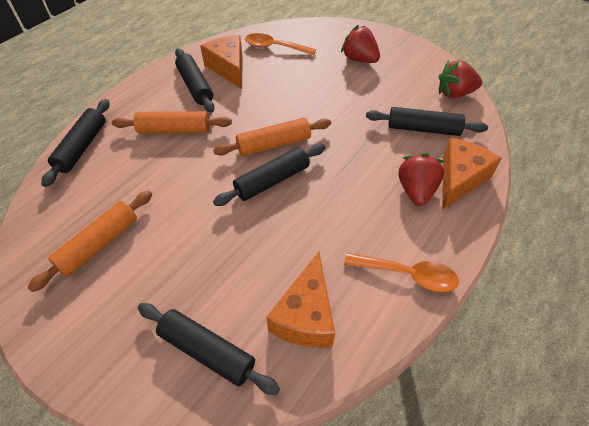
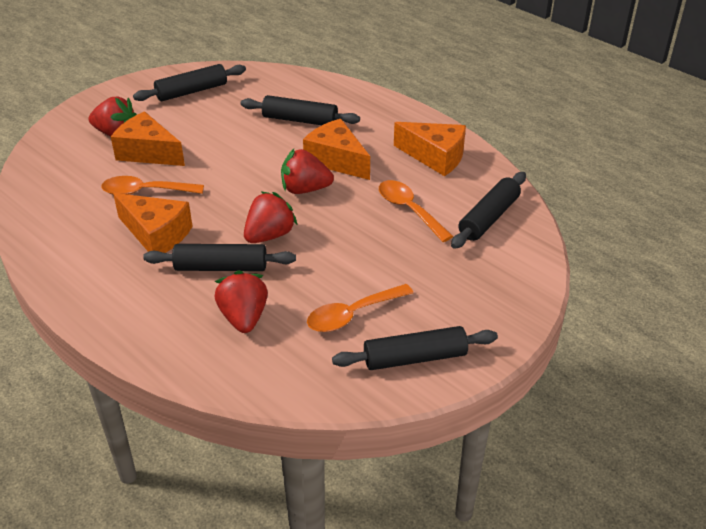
orange cheese: 3 -> 4
orange rolling pin: 3 -> 0
orange spoon: 2 -> 3
red strawberry: 3 -> 4

